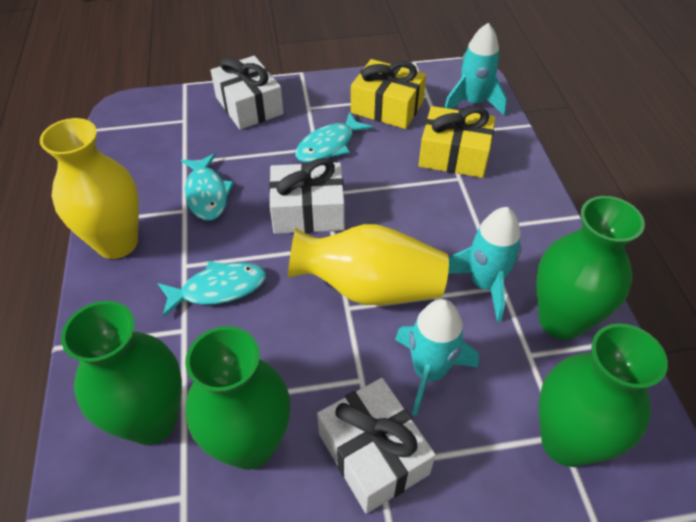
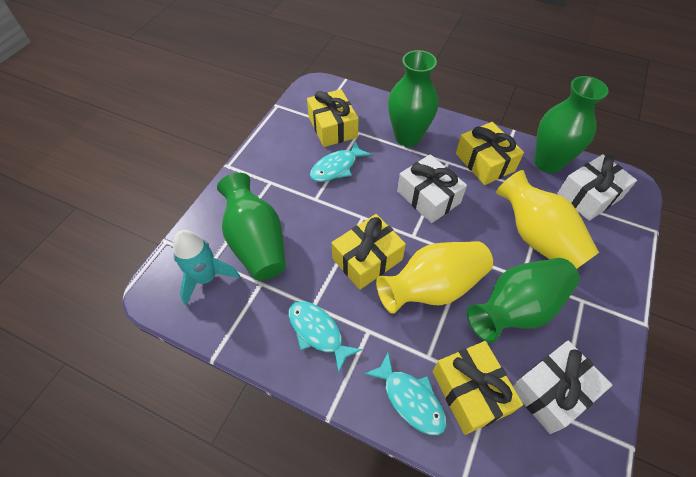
turquoise rocket: 3 -> 1
yellow gift: 2 -> 4

